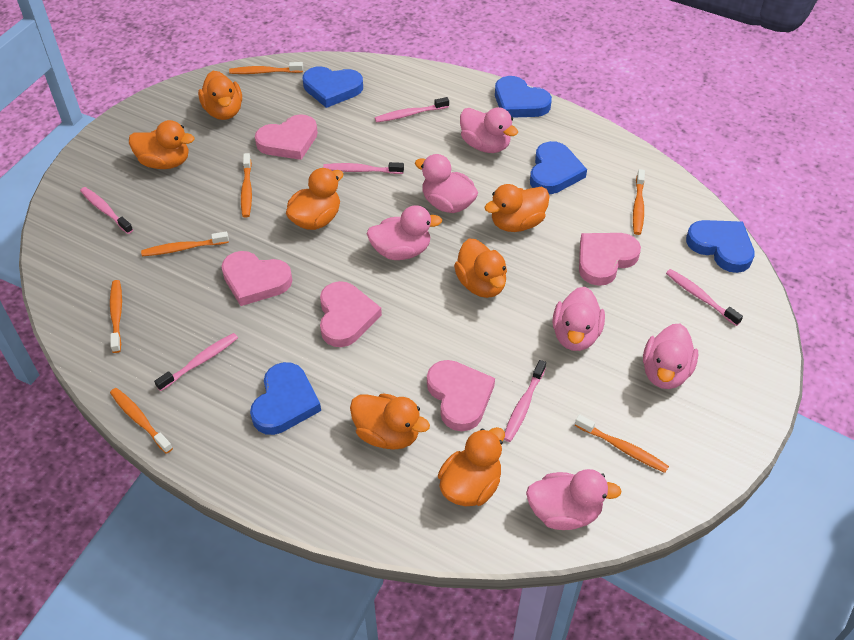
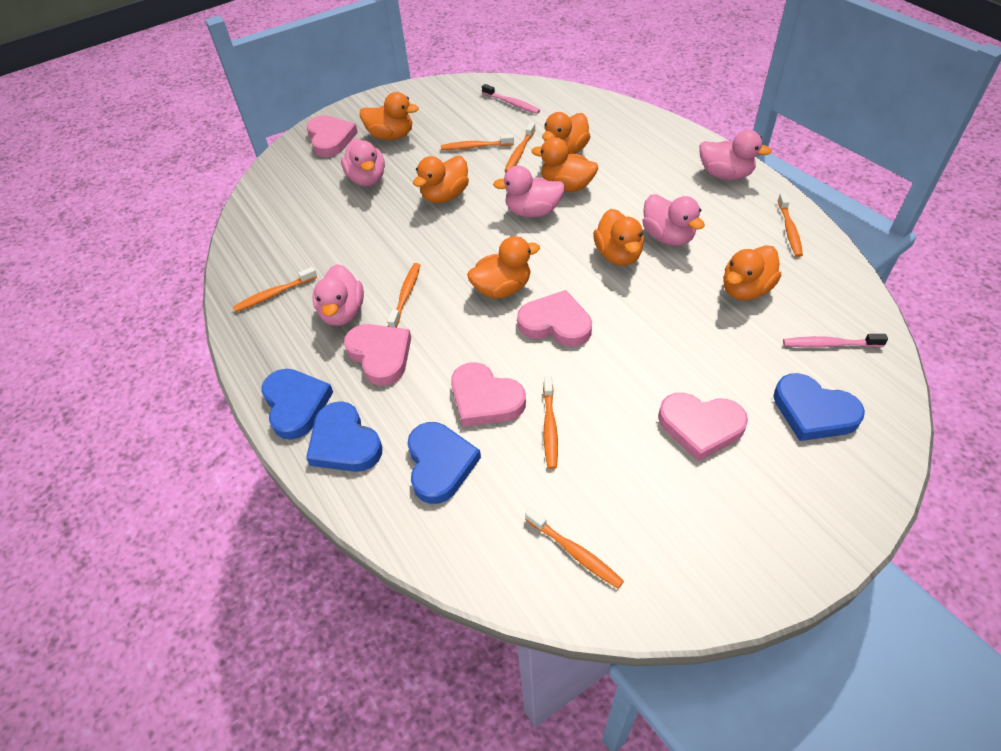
blue heart: 5 -> 4
pink duck: 6 -> 5
pink toothbrush: 6 -> 2

